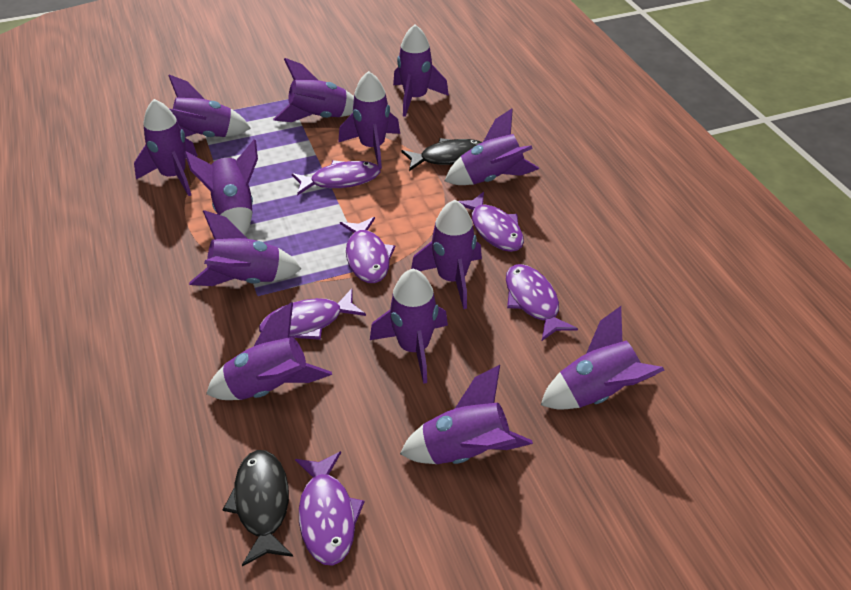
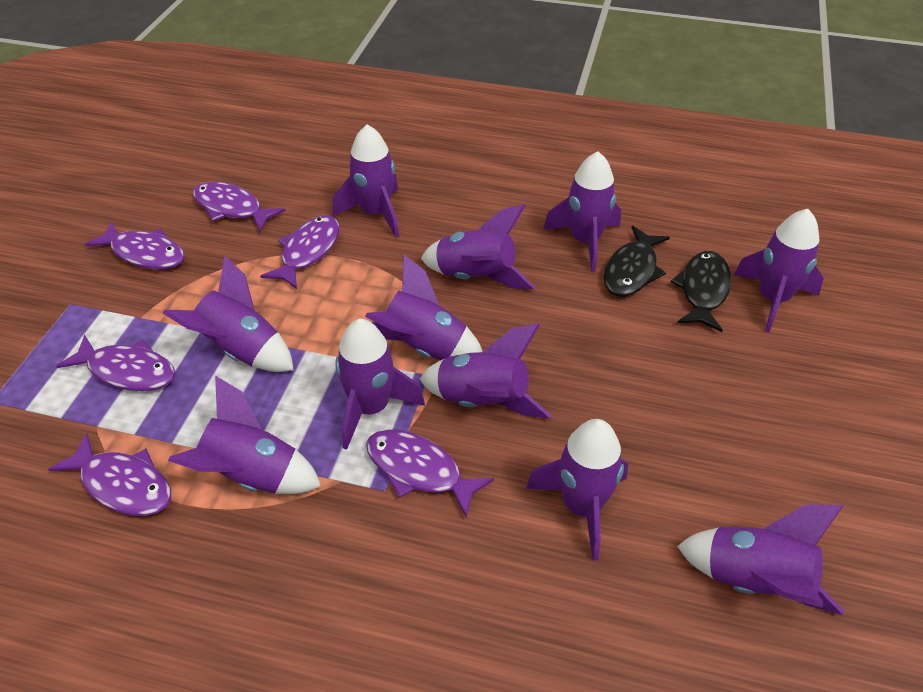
purple rocket: 13 -> 11

